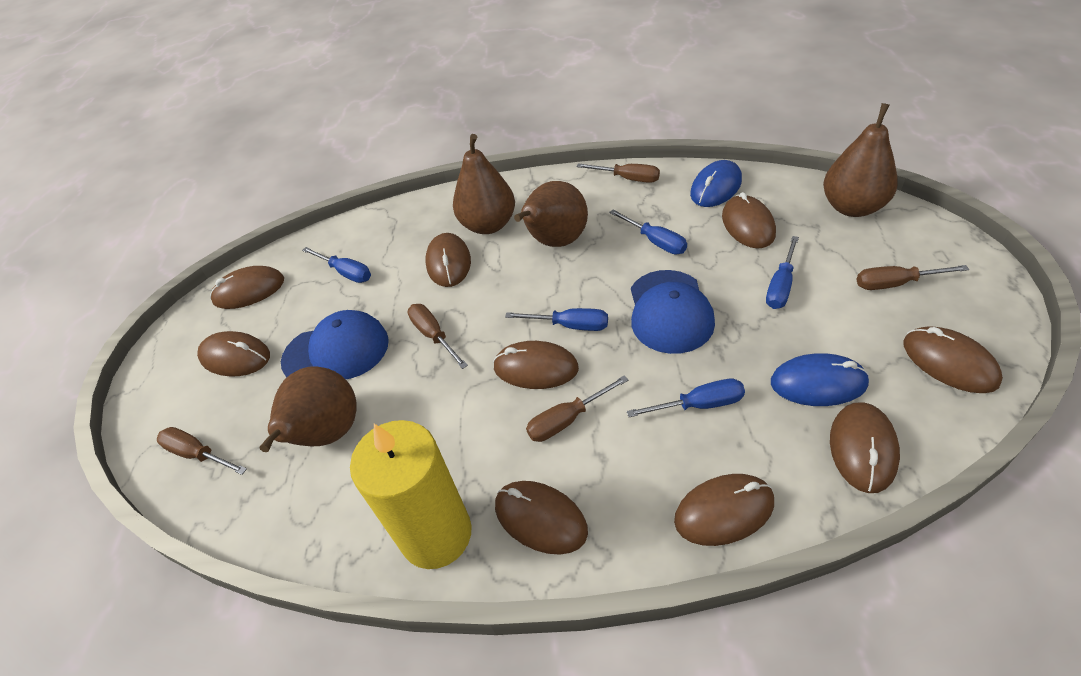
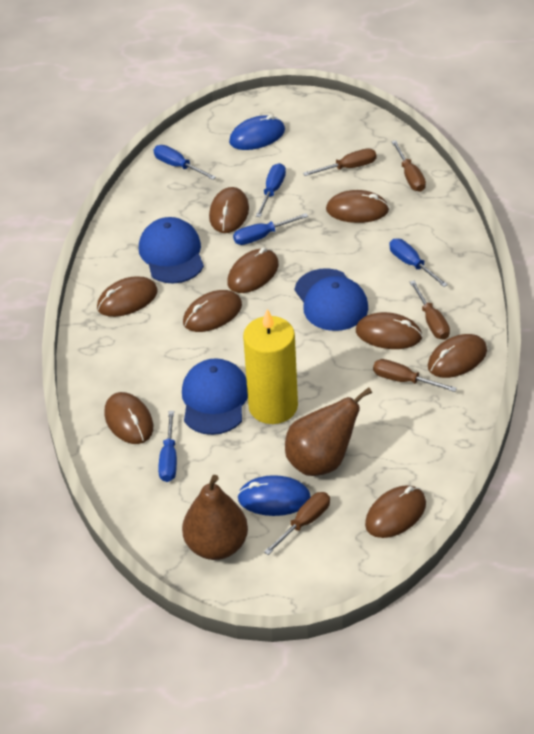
blue cap: 2 -> 3
brown pear: 4 -> 2

